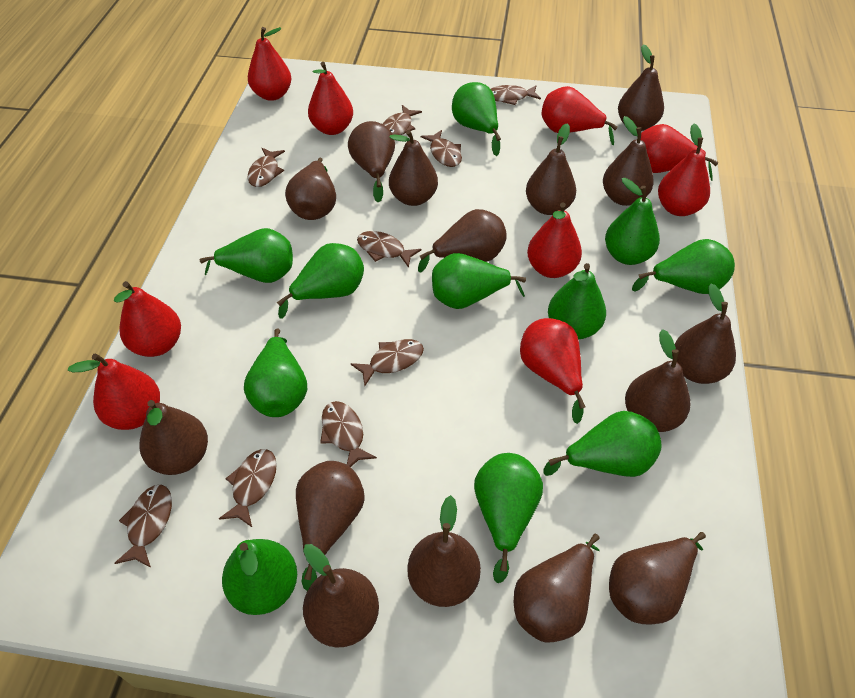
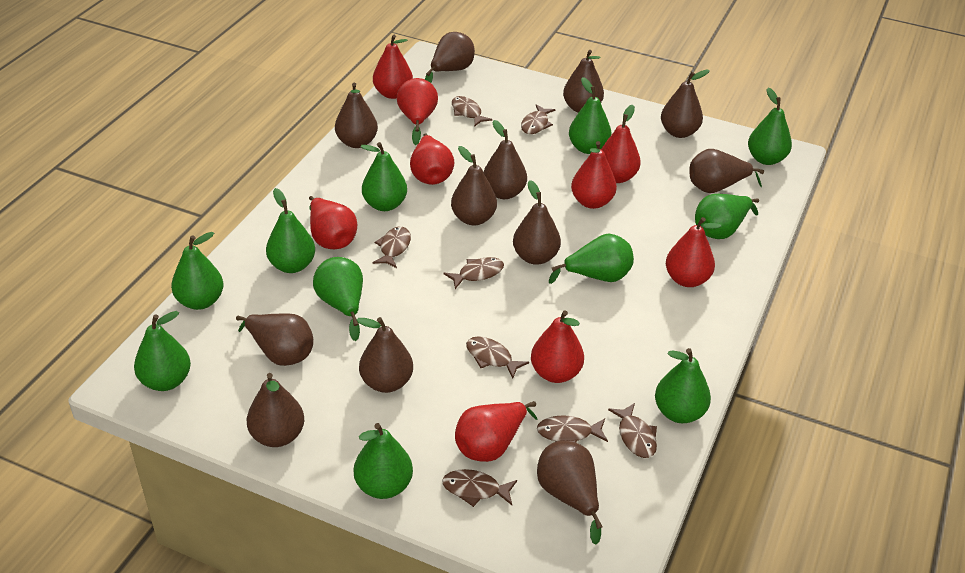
brown fish: 9 -> 8
brown pear: 15 -> 12

